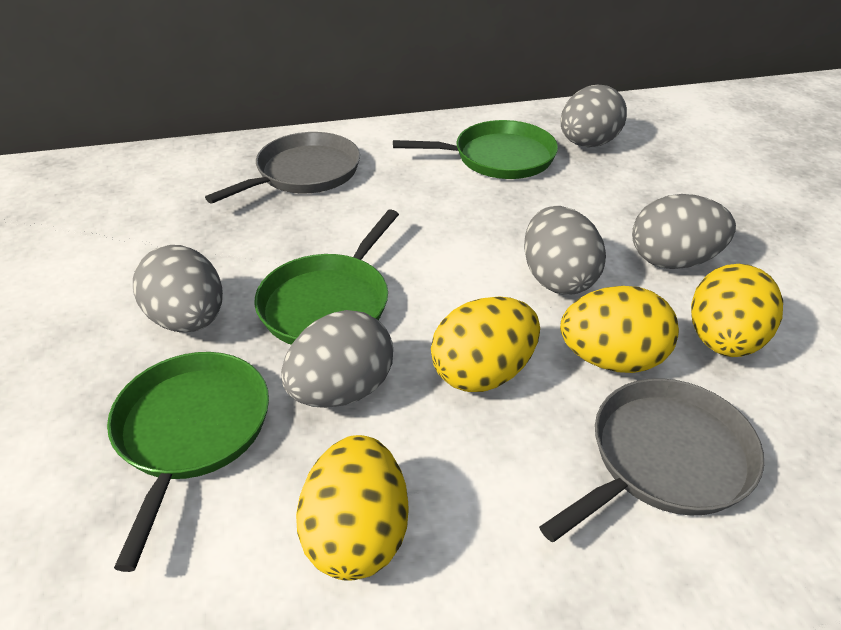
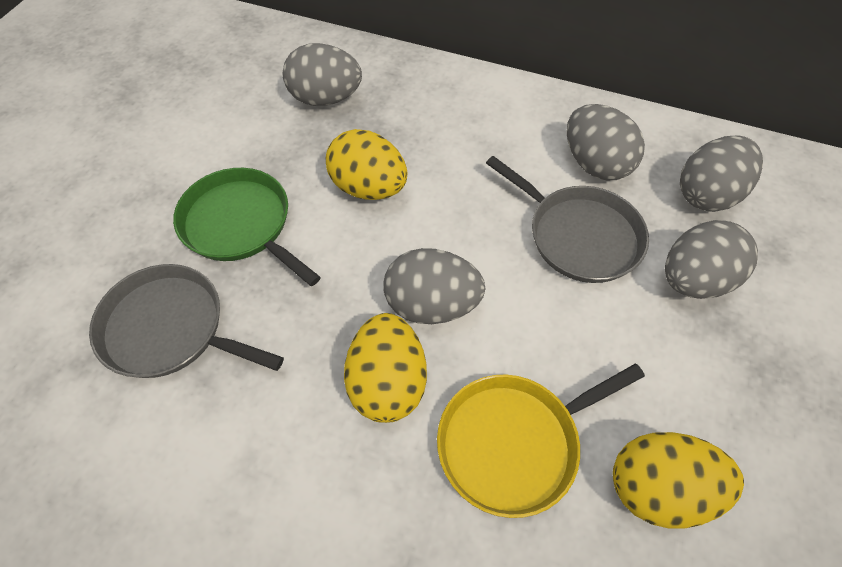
green pan: 3 -> 1
yellow egg: 4 -> 3
yellow pan: 0 -> 1

